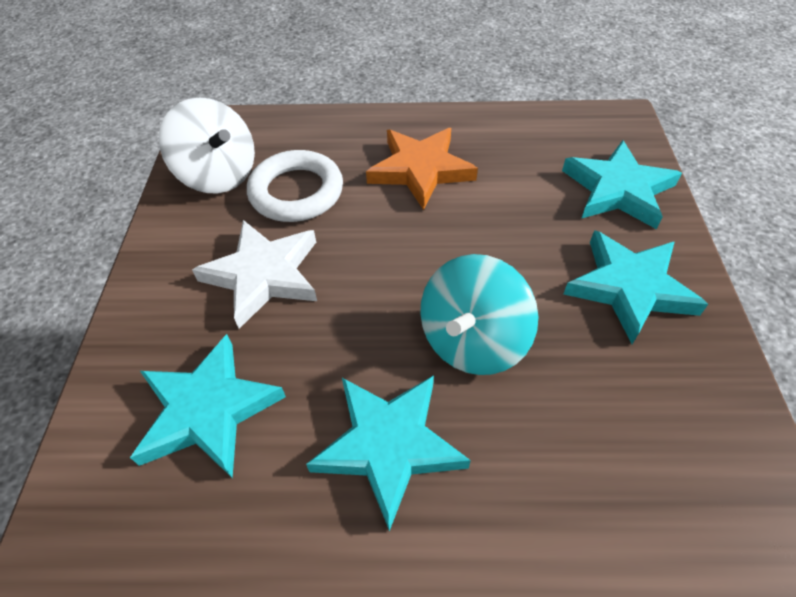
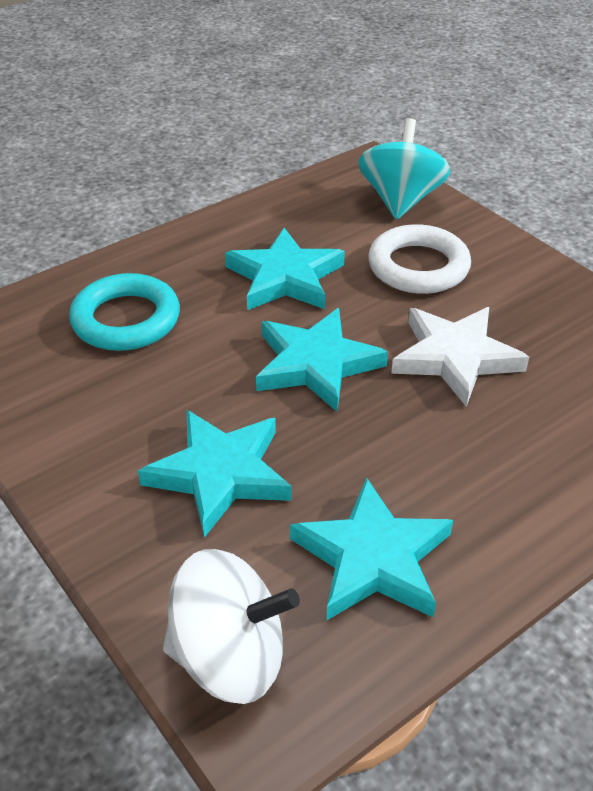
orange star: 1 -> 0
turquoise ring: 0 -> 1

